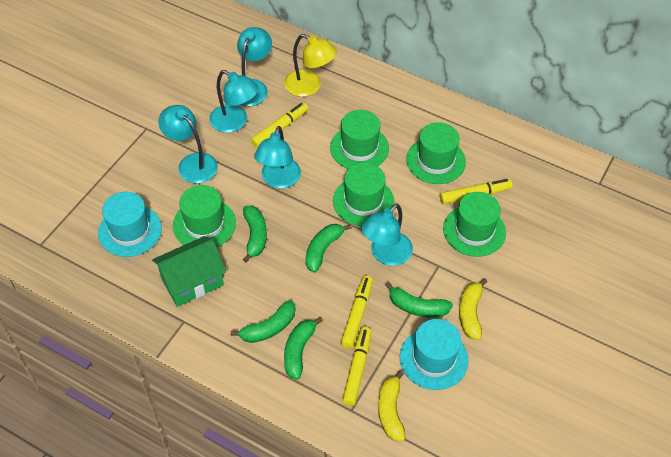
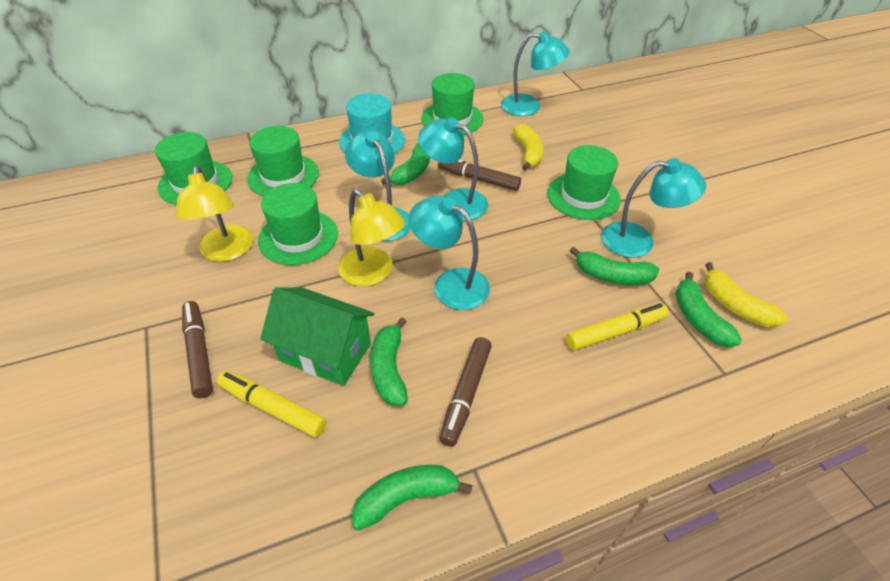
brown marker: 0 -> 3
turquoise hat: 2 -> 1
yellow lamp: 1 -> 2
yellow marker: 4 -> 2

